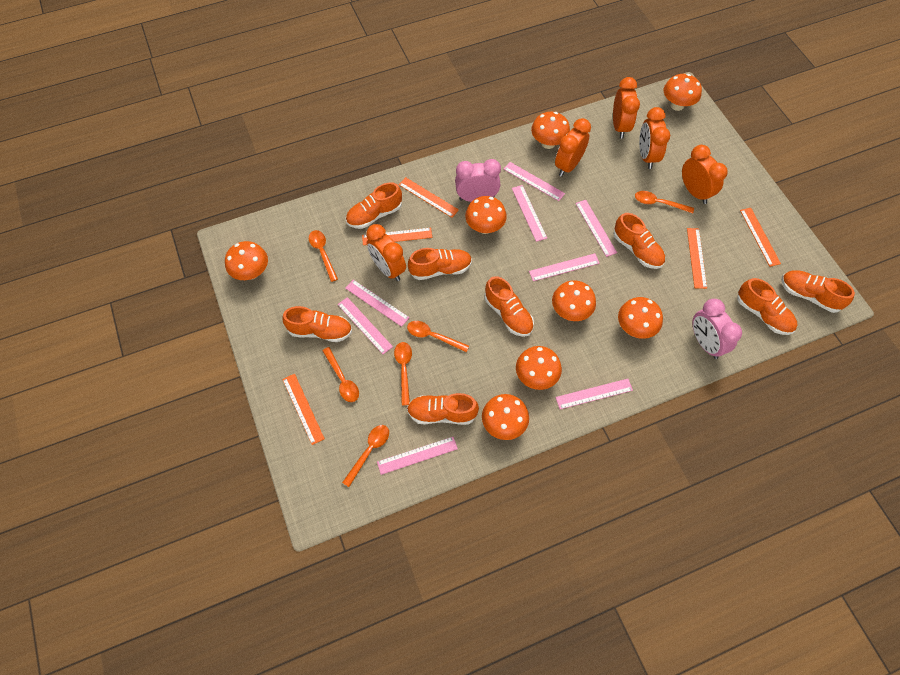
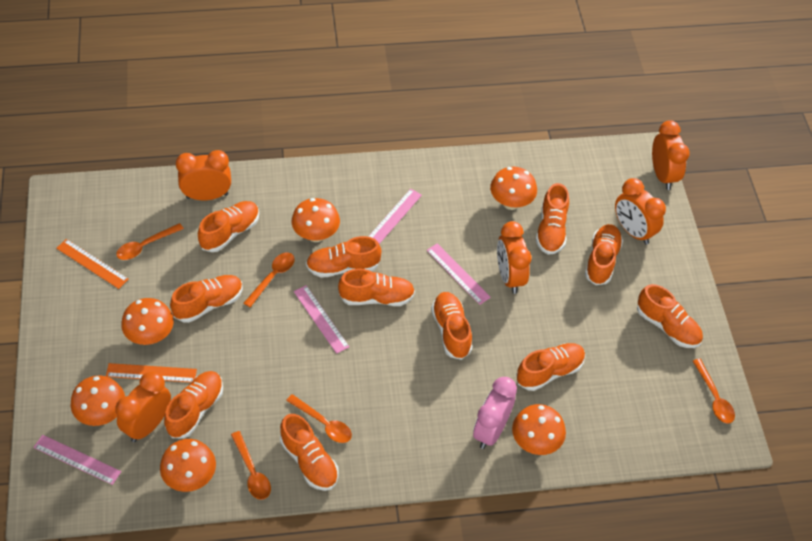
orange mushroom: 8 -> 6
orange ruler: 5 -> 2
orange shoe: 8 -> 11
orange spoon: 6 -> 5
pink clock: 2 -> 1
pink ruler: 8 -> 4

